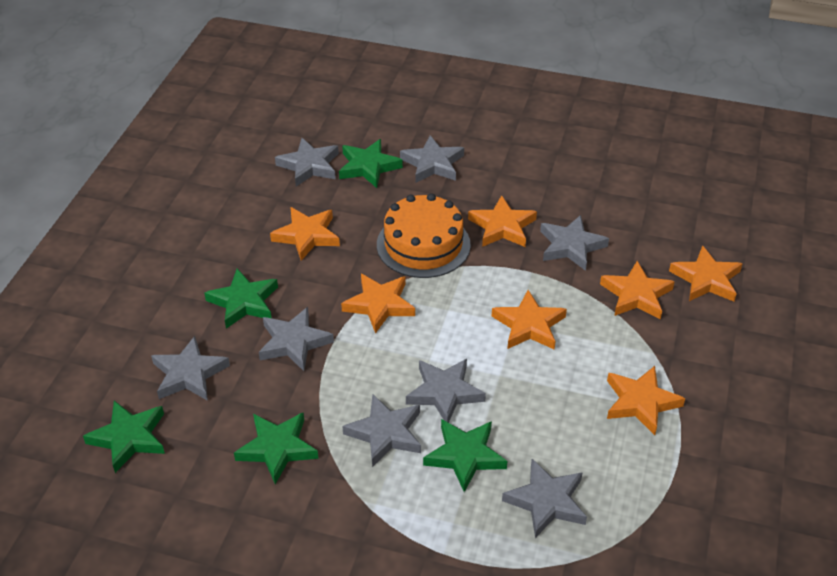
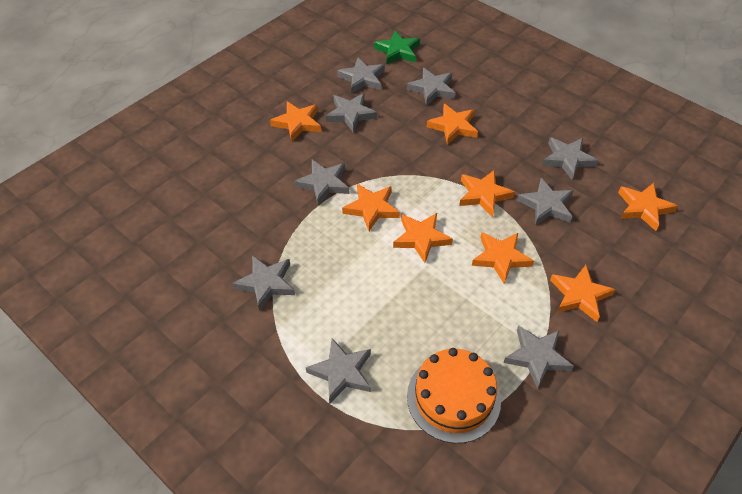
green star: 5 -> 1
grey star: 8 -> 9
orange star: 7 -> 8

